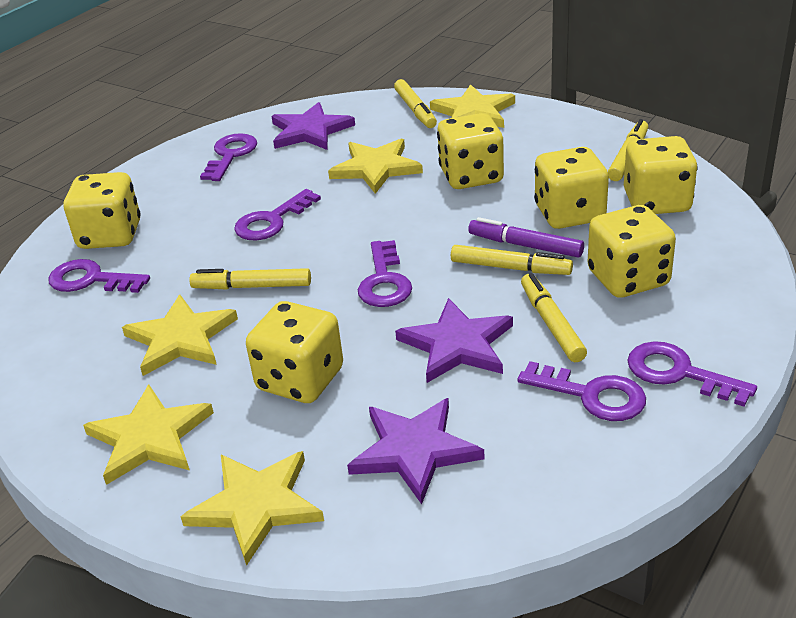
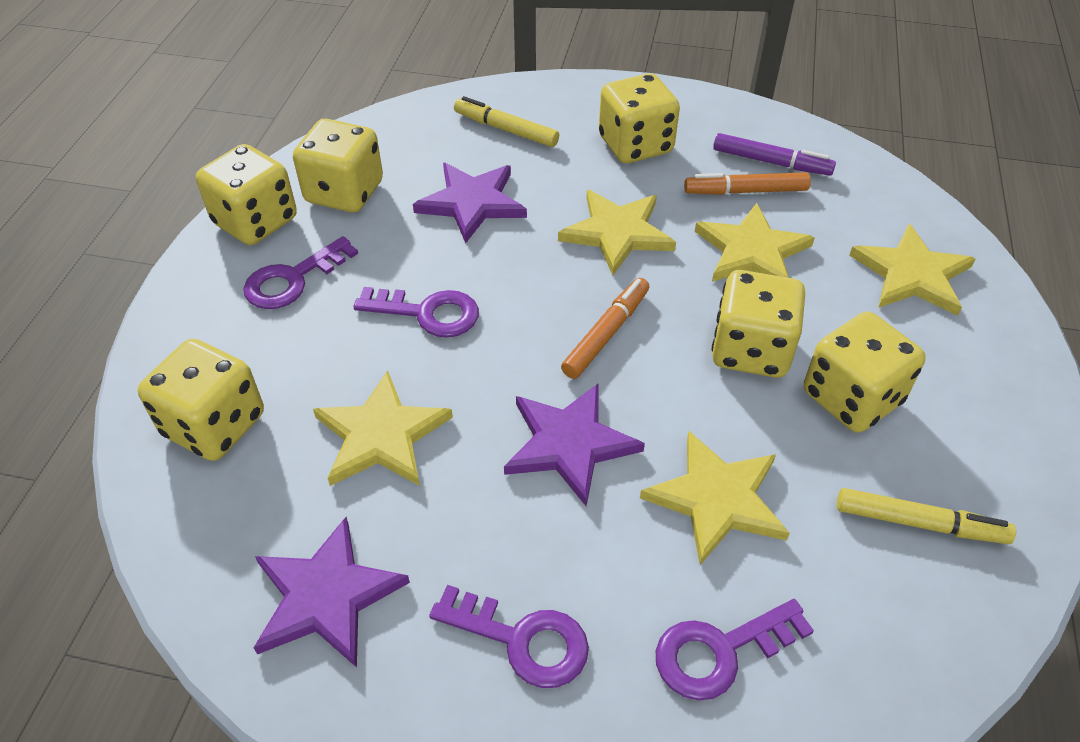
orange marker: 0 -> 2
purple key: 6 -> 4
yellow marker: 5 -> 2

